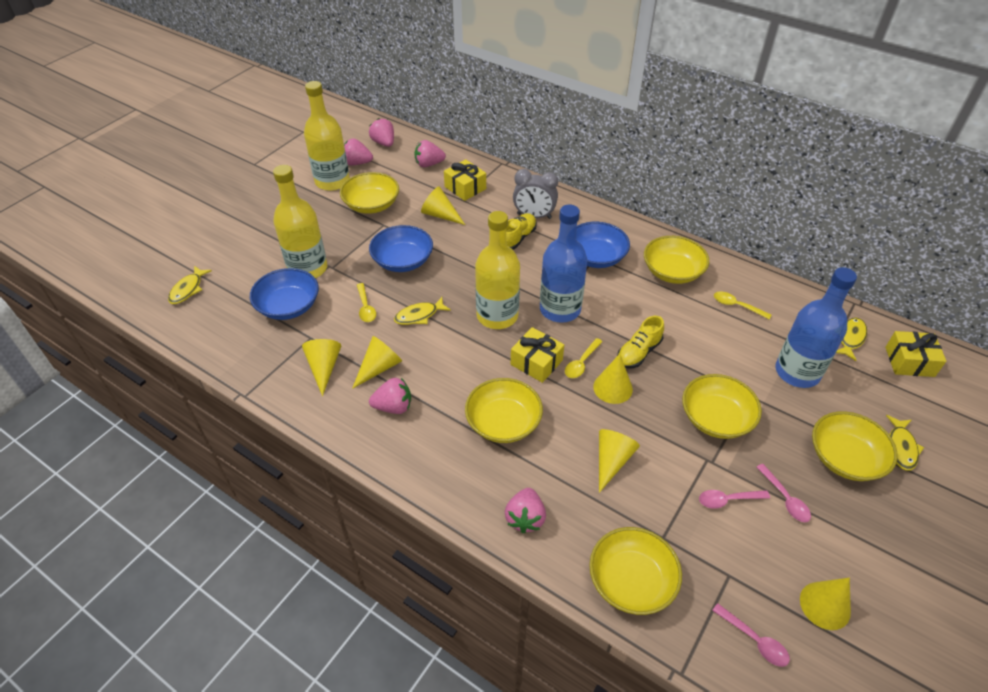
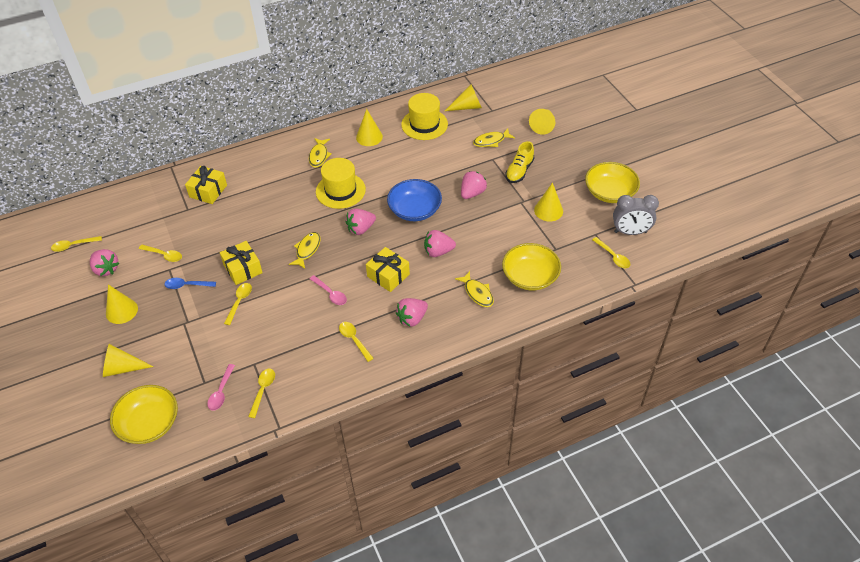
blue bottle: 2 -> 0
blue bowl: 3 -> 1
blue spoon: 0 -> 1
pink spoon: 3 -> 2
yellow bottle: 3 -> 0
yellow bowl: 6 -> 3
yellow hat: 0 -> 2
yellow shoe: 2 -> 1
yellow spoon: 3 -> 6

